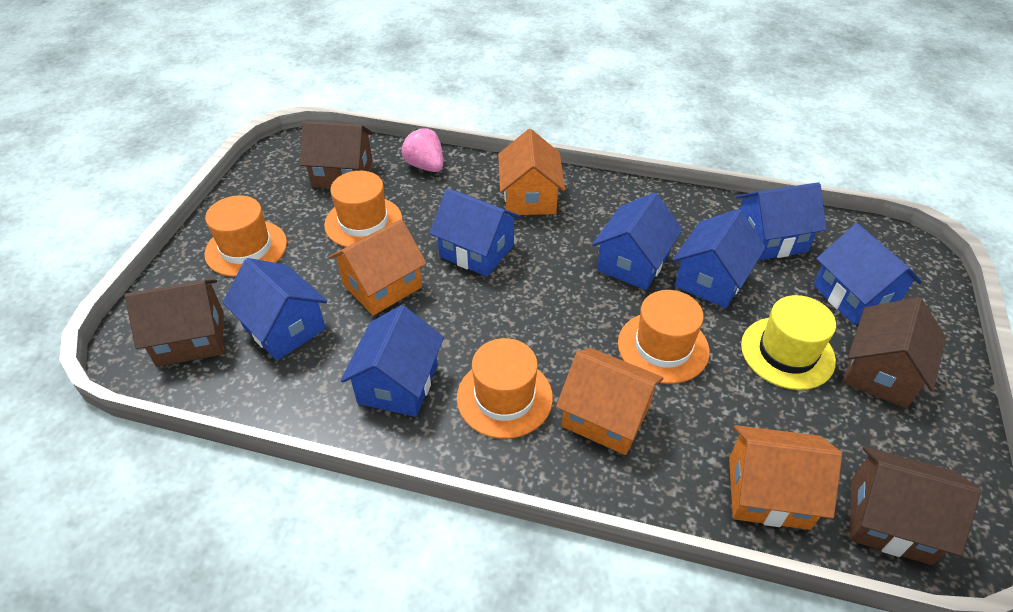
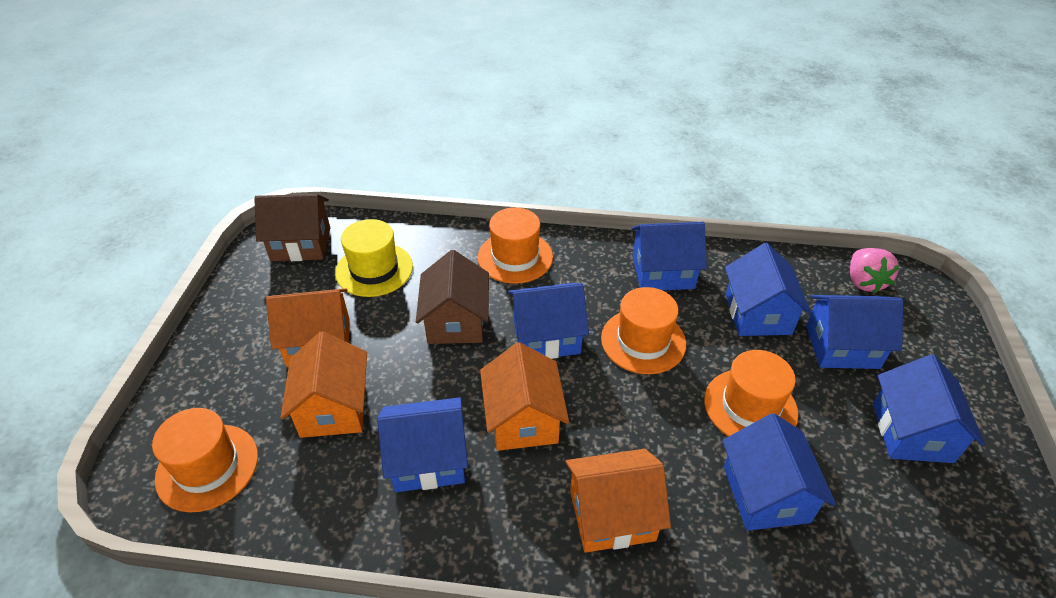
brown house: 4 -> 2

